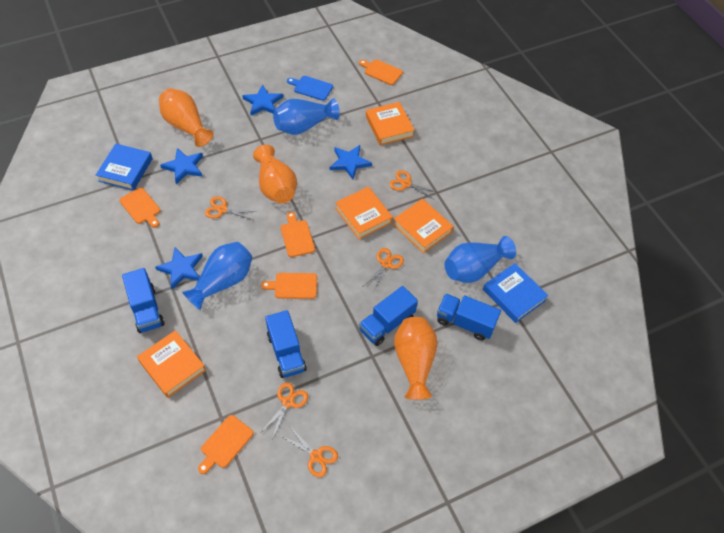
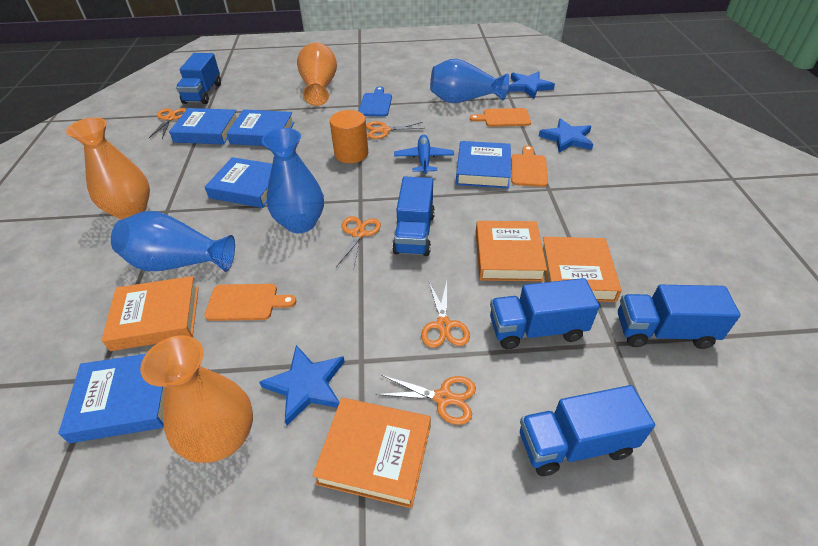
blue book: 2 -> 5
blue plane: 0 -> 1
blue star: 4 -> 3
blue truck: 4 -> 5
orange cutting board: 5 -> 3
orange cylinder: 0 -> 1

